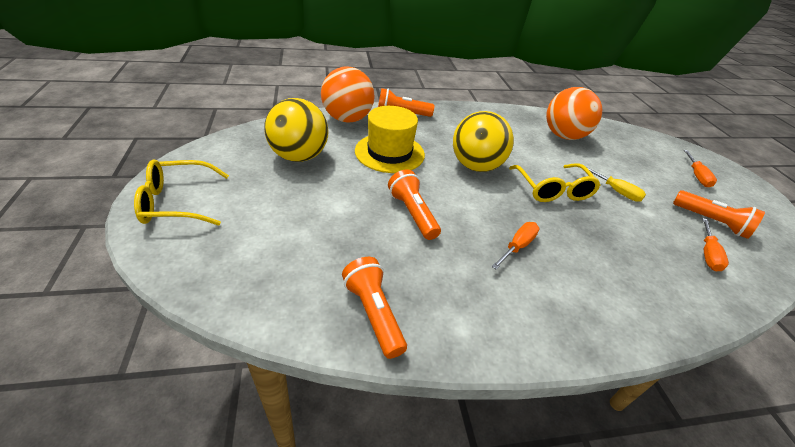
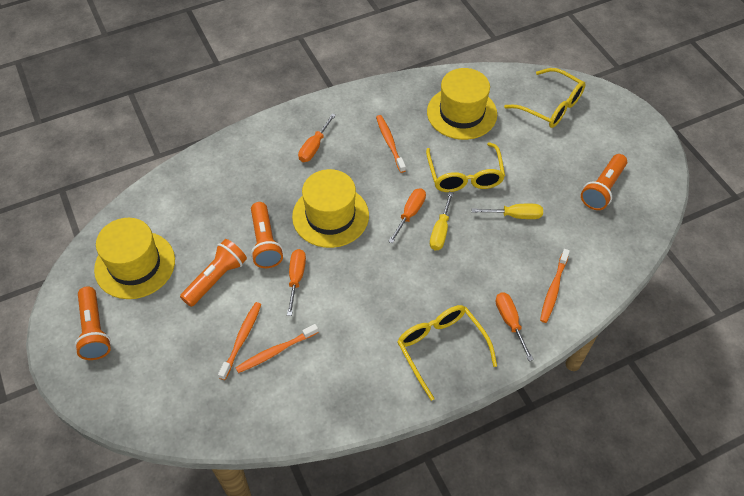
orange ball: 2 -> 0
orange screwdriver: 3 -> 4
orange toothbrush: 0 -> 4
yellow ball: 2 -> 0
yellow glasses: 2 -> 3
yellow hat: 1 -> 3
yellow screwdriver: 1 -> 2

